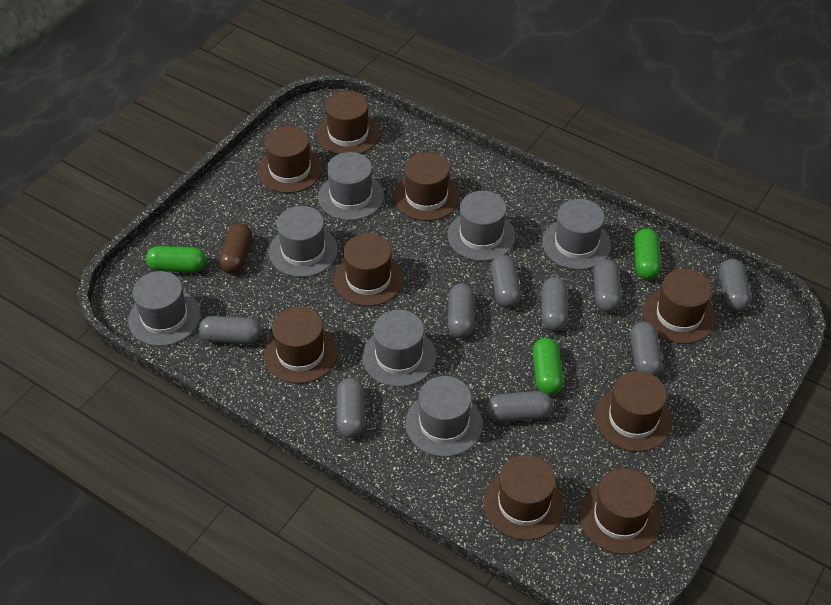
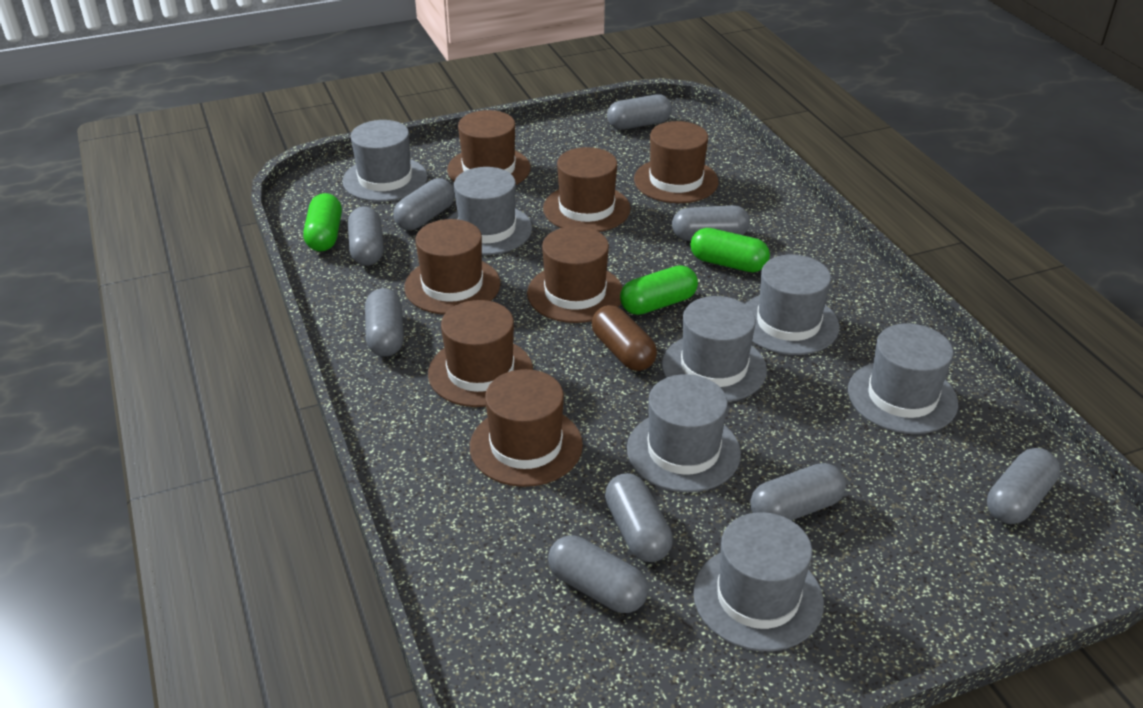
brown hat: 9 -> 7

